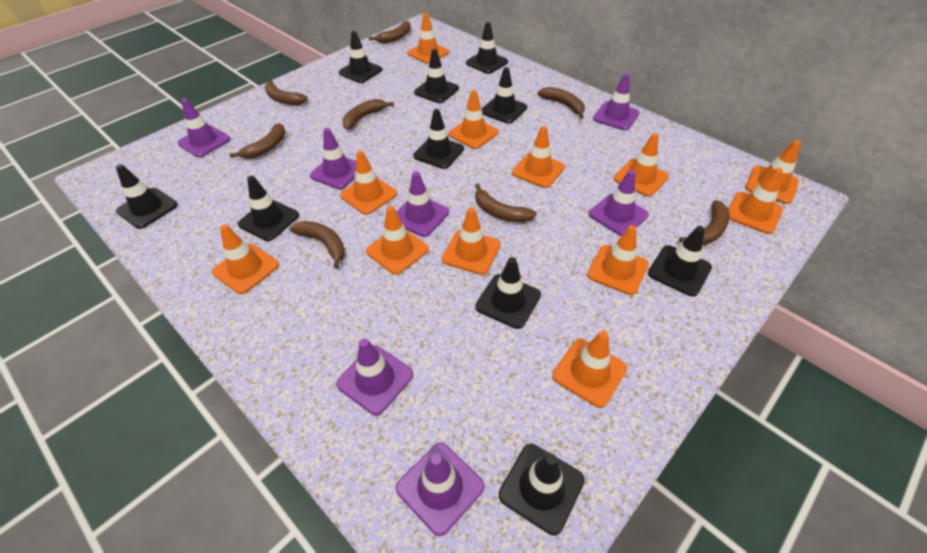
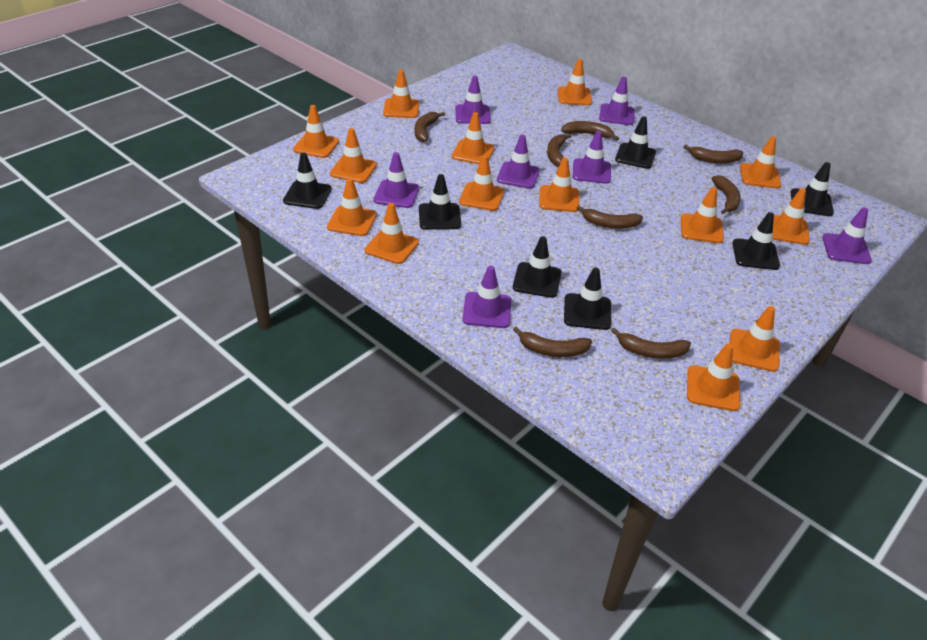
black traffic cone: 10 -> 7
orange traffic cone: 12 -> 14

